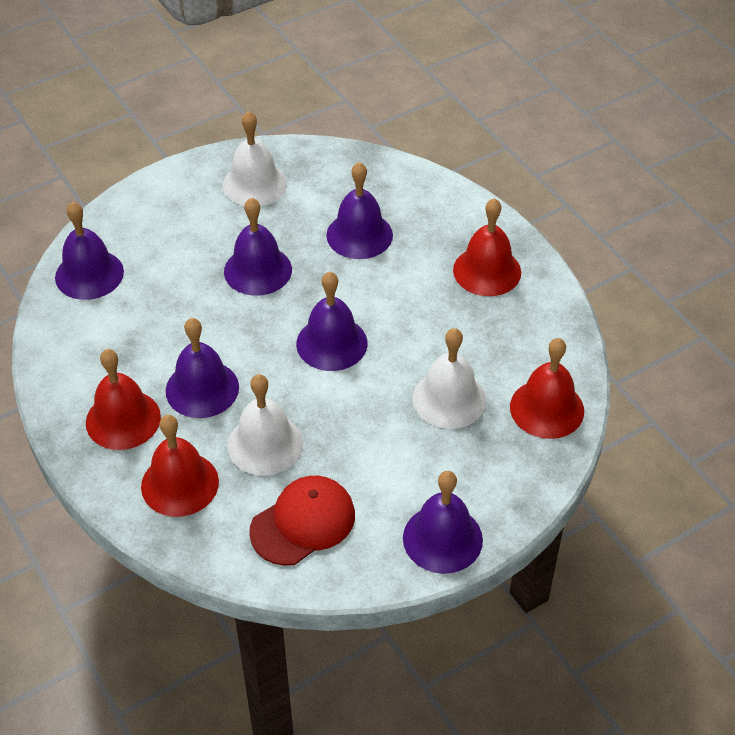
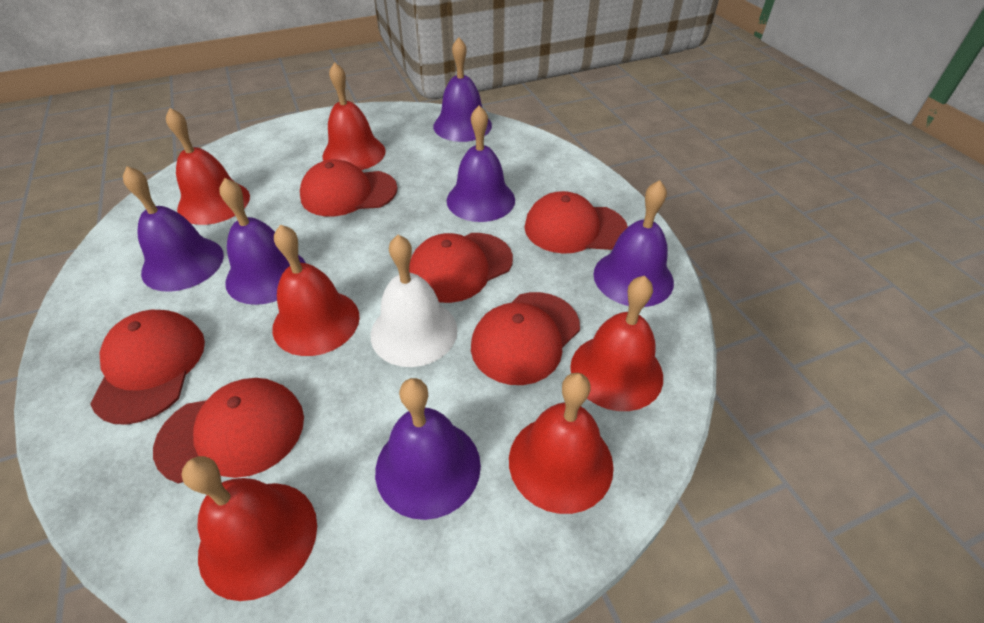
red bell: 4 -> 6
red cap: 1 -> 6
white bell: 3 -> 1

